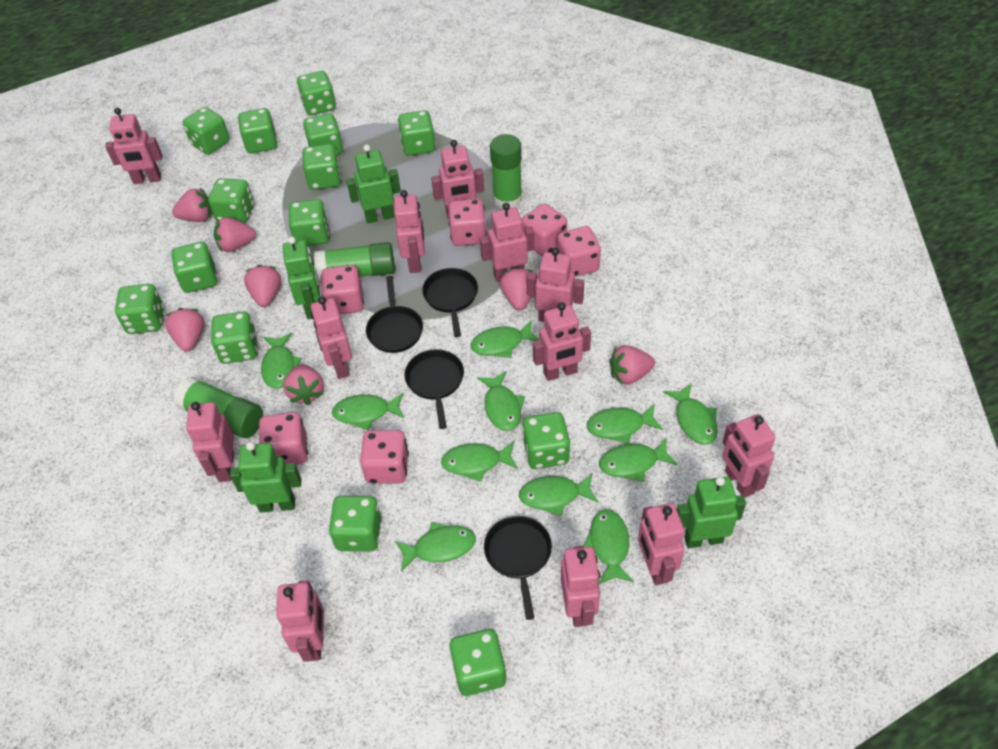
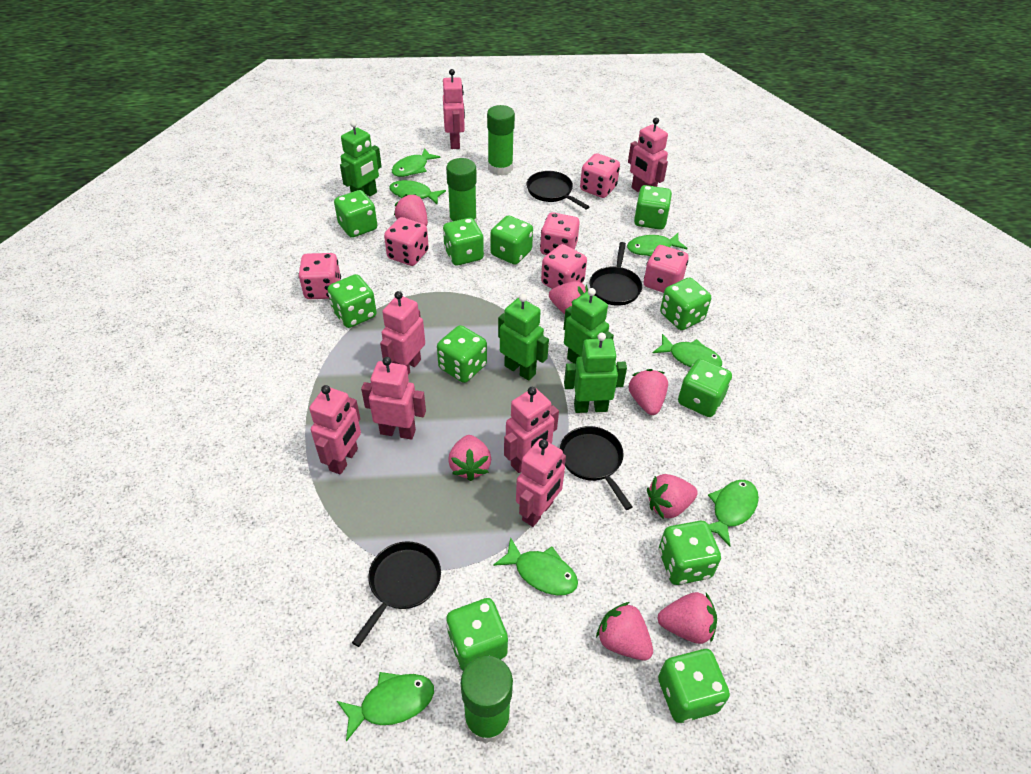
green dice: 14 -> 11
green fish: 11 -> 7
pink robot: 12 -> 7

